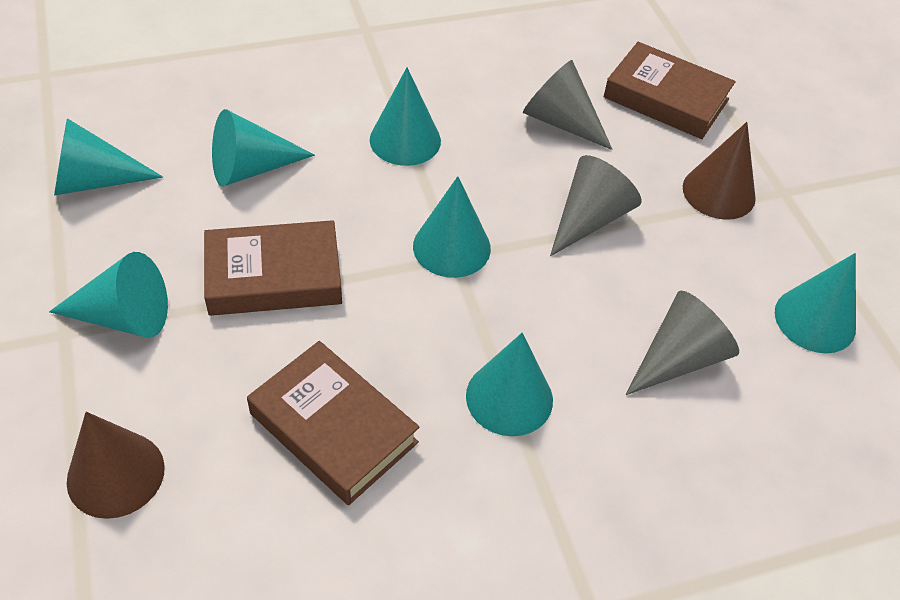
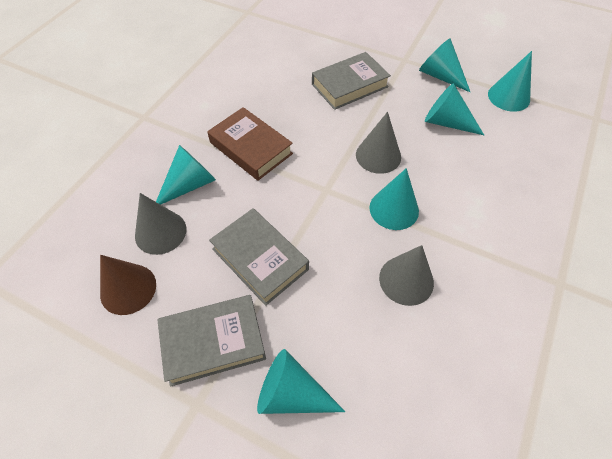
brown book: 3 -> 1
brown cone: 2 -> 1
grey book: 0 -> 3
turquoise cone: 7 -> 6

